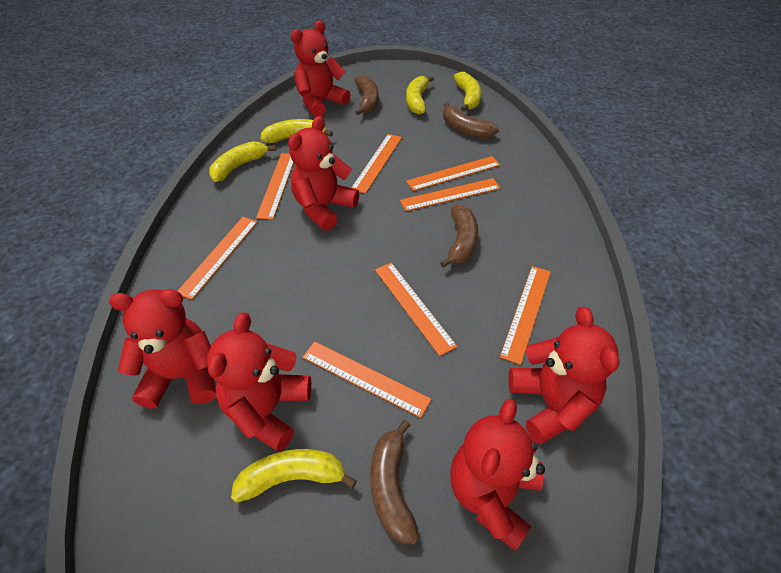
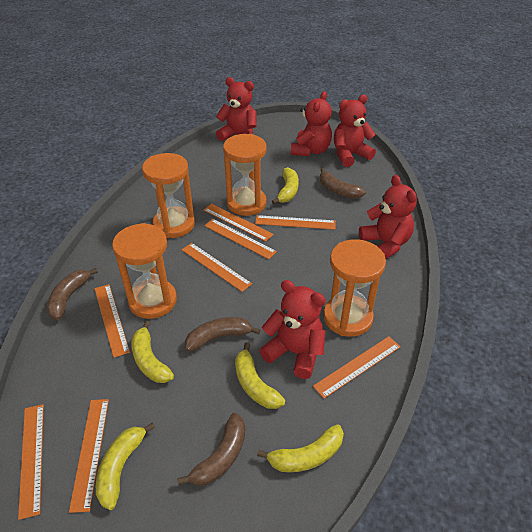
orange hourglass: 0 -> 4
red teddy bear: 6 -> 5

